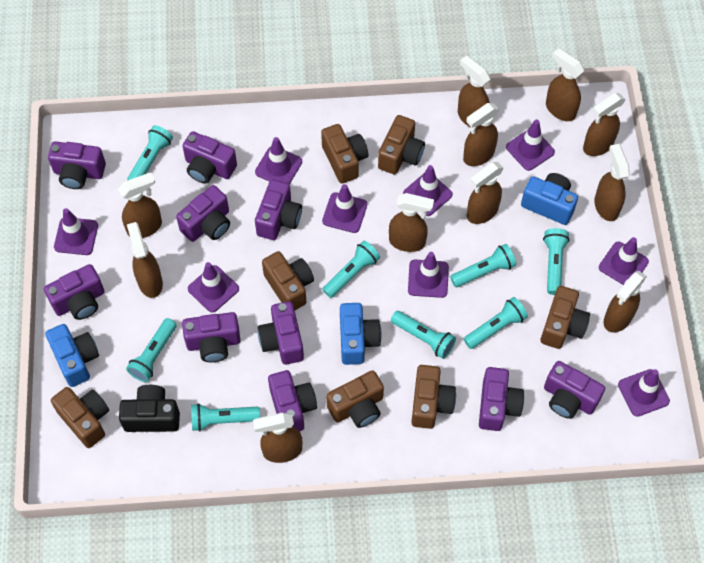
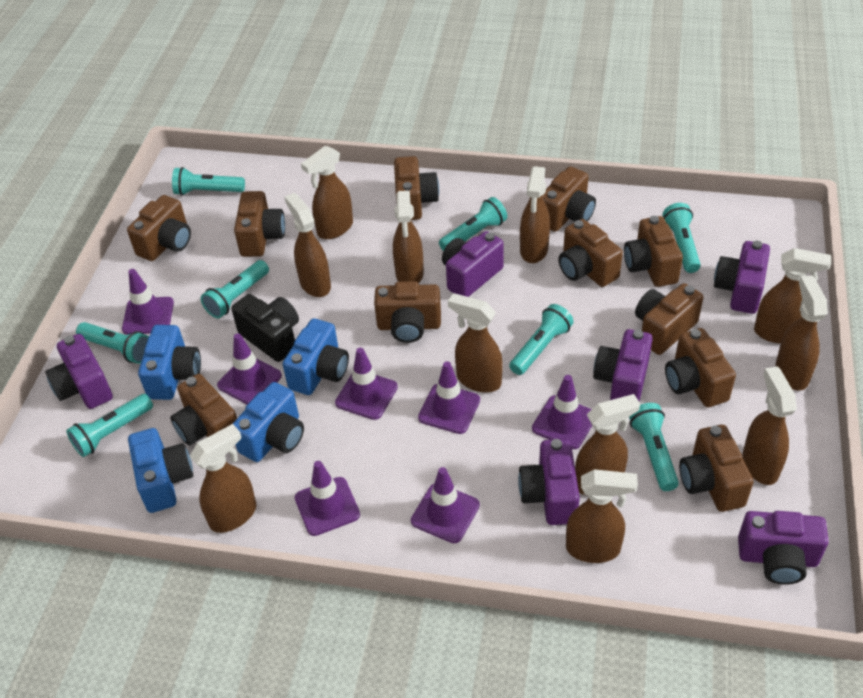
blue camera: 3 -> 4
brown camera: 7 -> 11
purple camera: 10 -> 6
purple traffic cone: 9 -> 7

